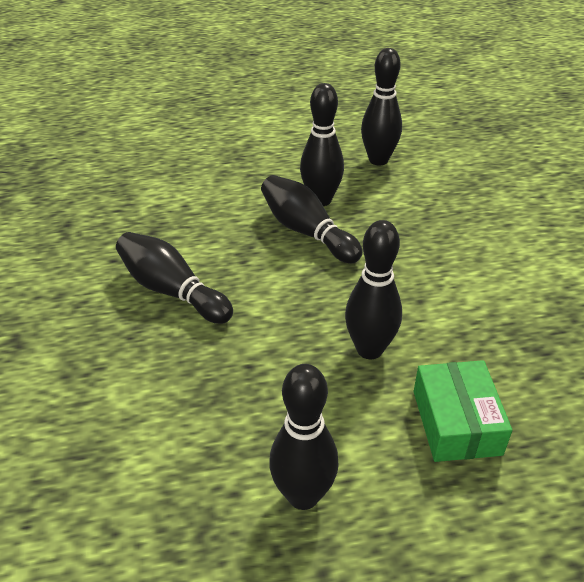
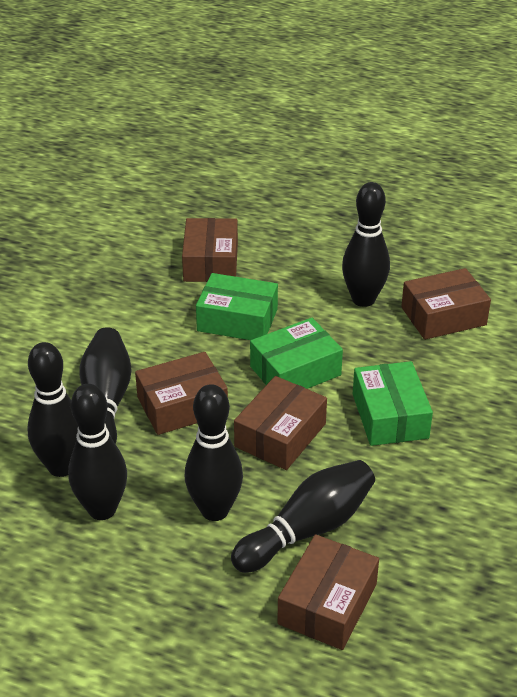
brown box: 0 -> 5
green box: 1 -> 3

